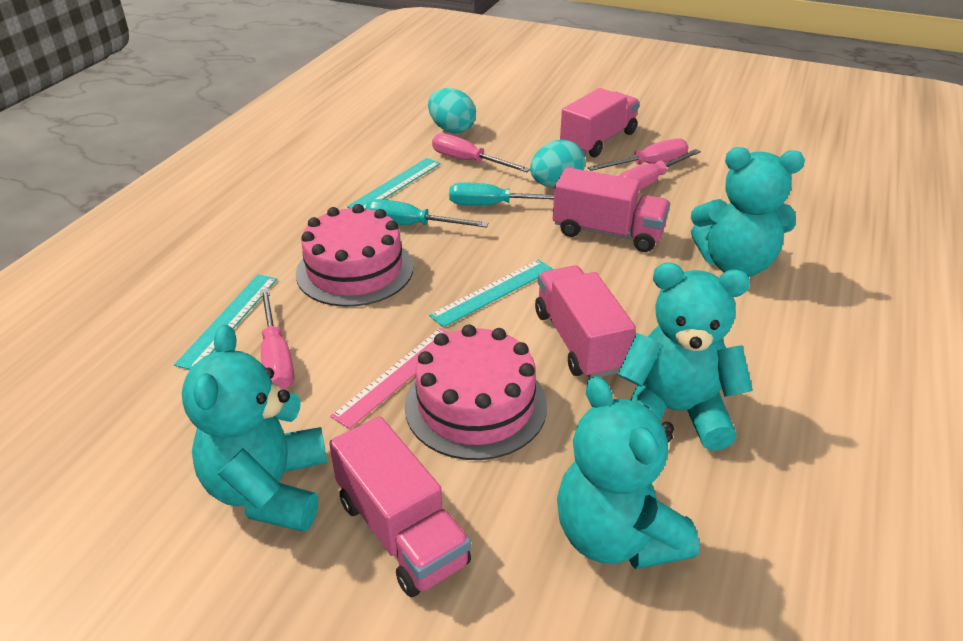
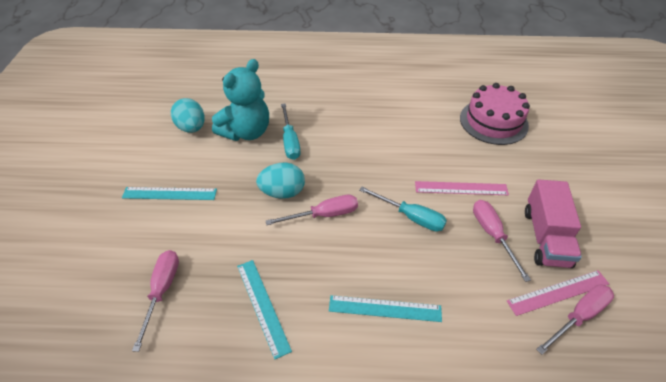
pink cake: 2 -> 1
pink ruler: 1 -> 2
pink truck: 4 -> 1
turquoise teddy bear: 4 -> 1

